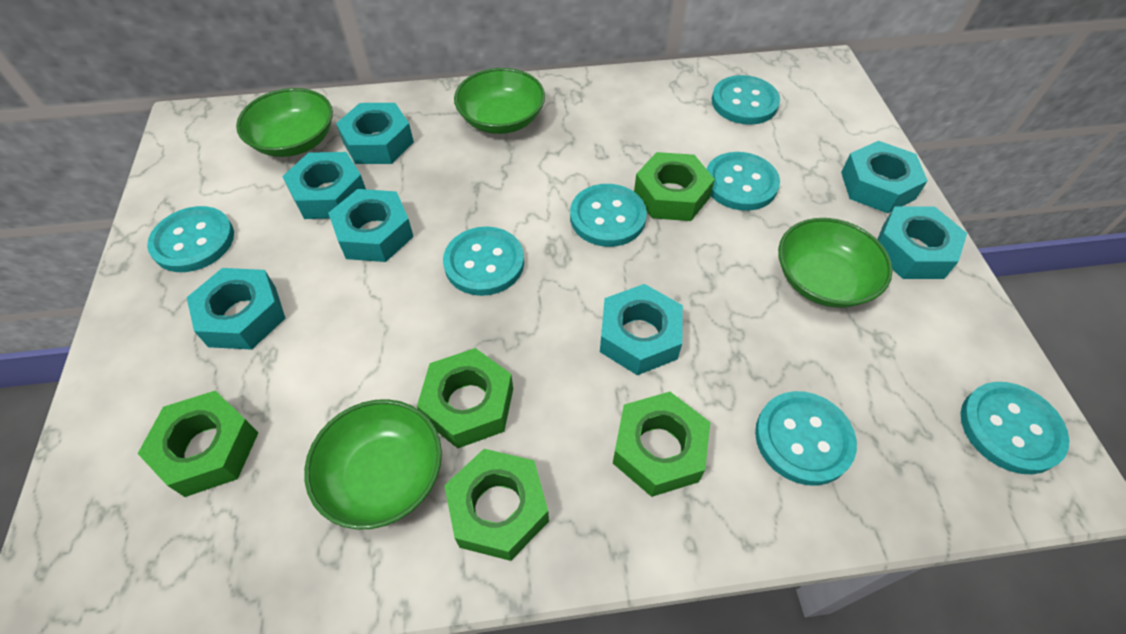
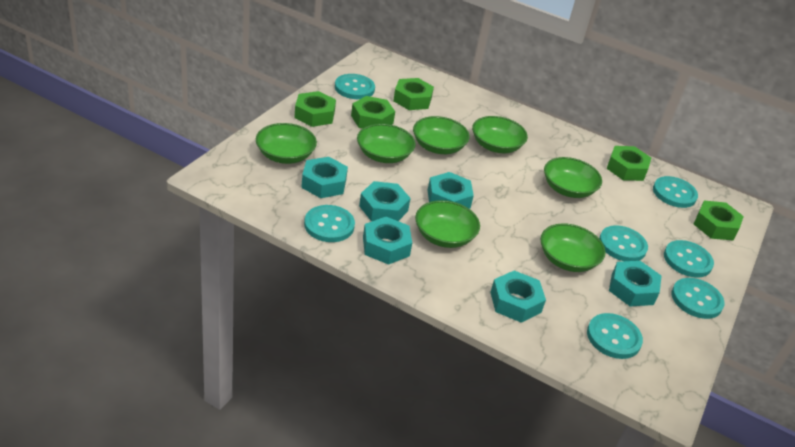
green bowl: 4 -> 7
turquoise nut: 7 -> 6

